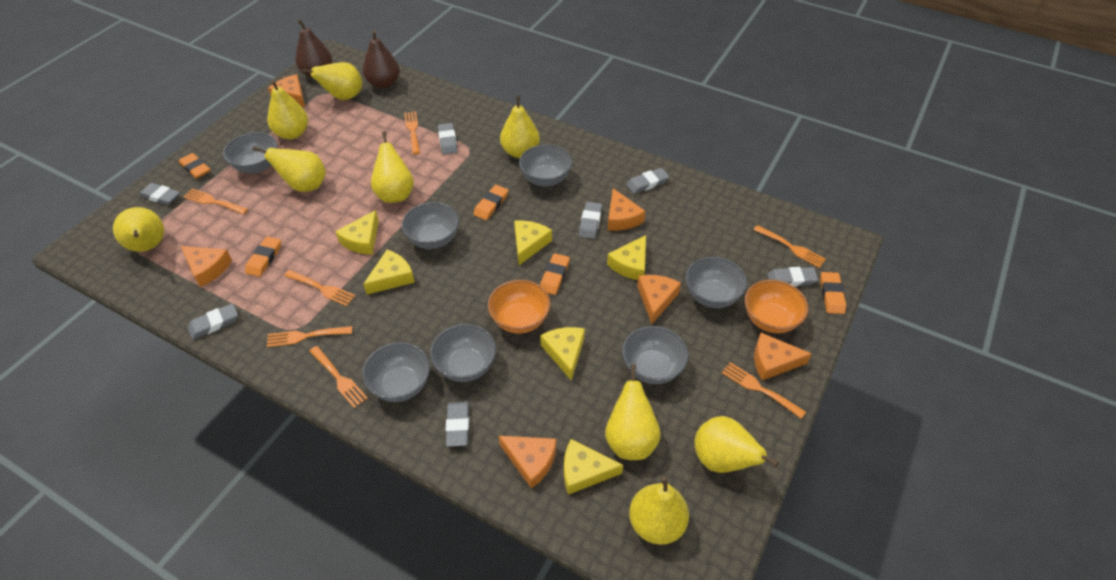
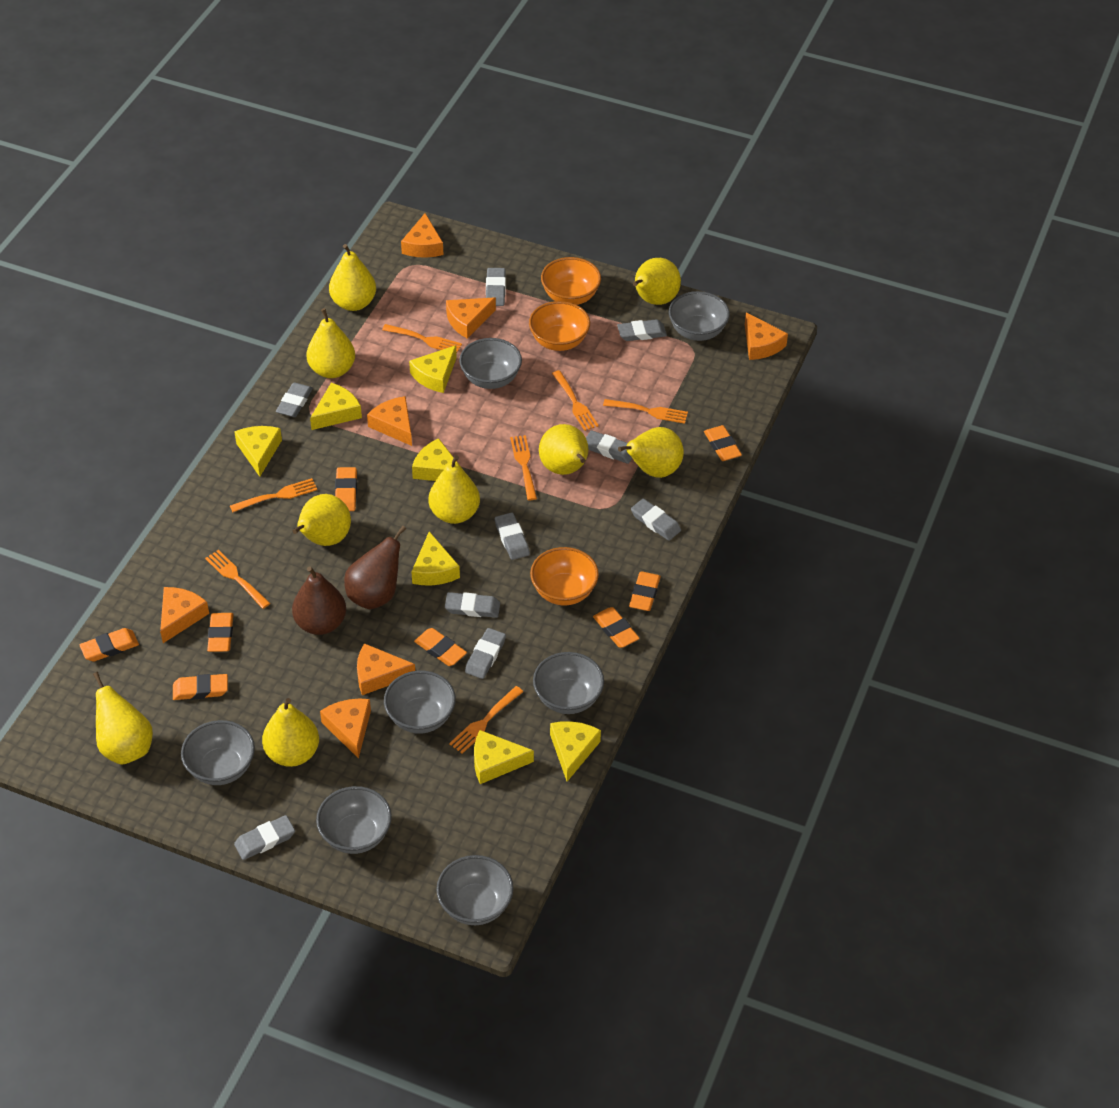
grey eraser: 7 -> 9
orange bowl: 2 -> 3
orange cheese: 6 -> 7
orange eraser: 5 -> 8
yellow cheese: 6 -> 7

